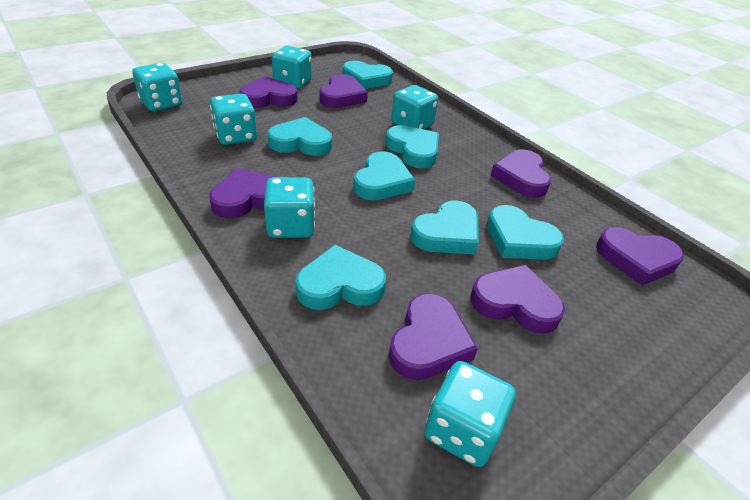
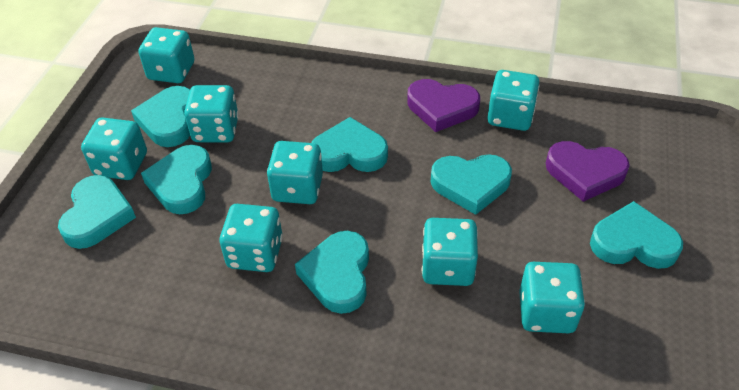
purple heart: 7 -> 2
turquoise dice: 6 -> 8

